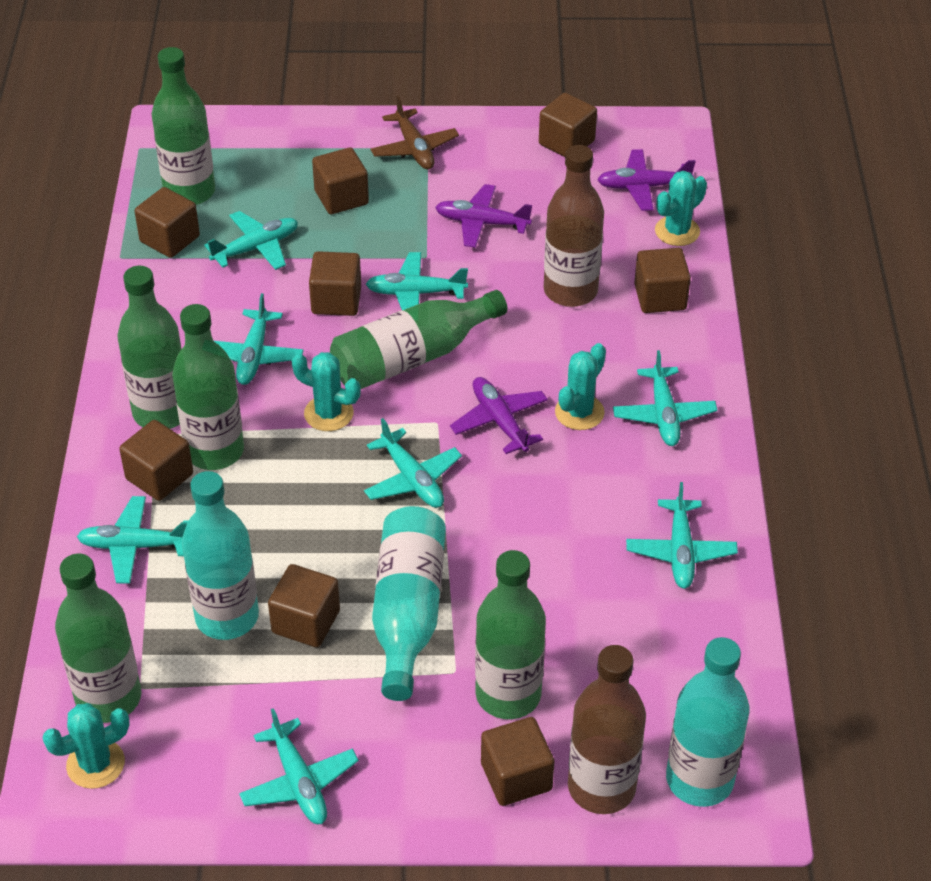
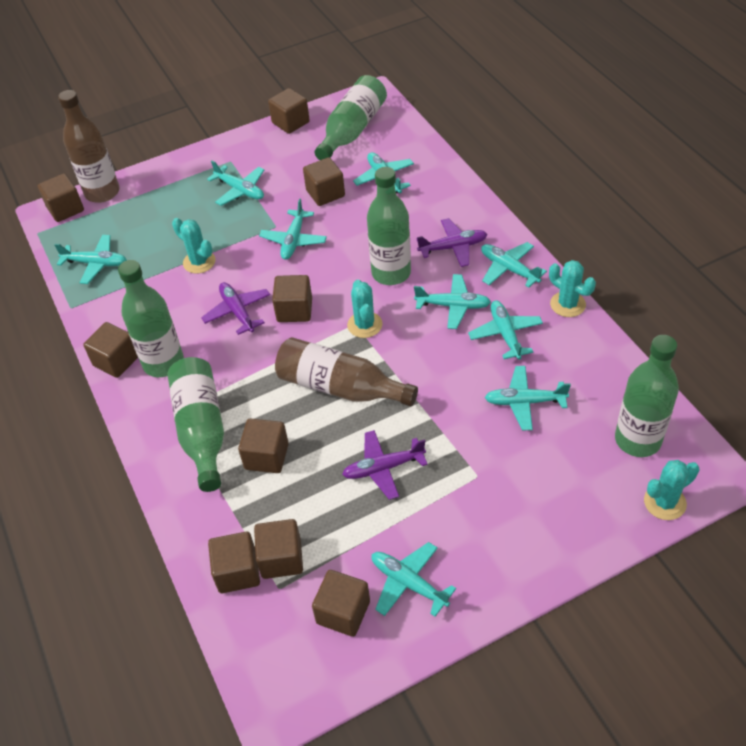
brown cube: 8 -> 9
brown plane: 1 -> 0
green bottle: 6 -> 5
turquoise bottle: 3 -> 0
turquoise plane: 8 -> 9

